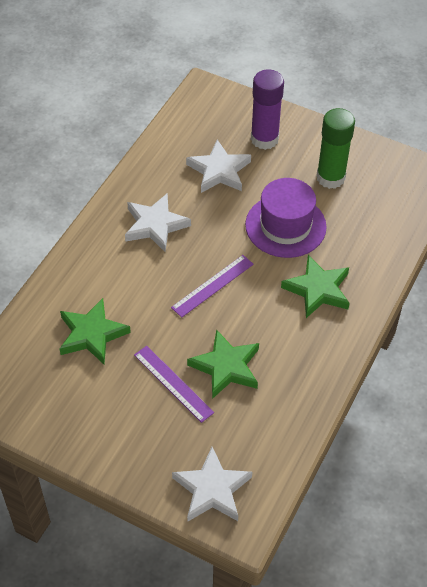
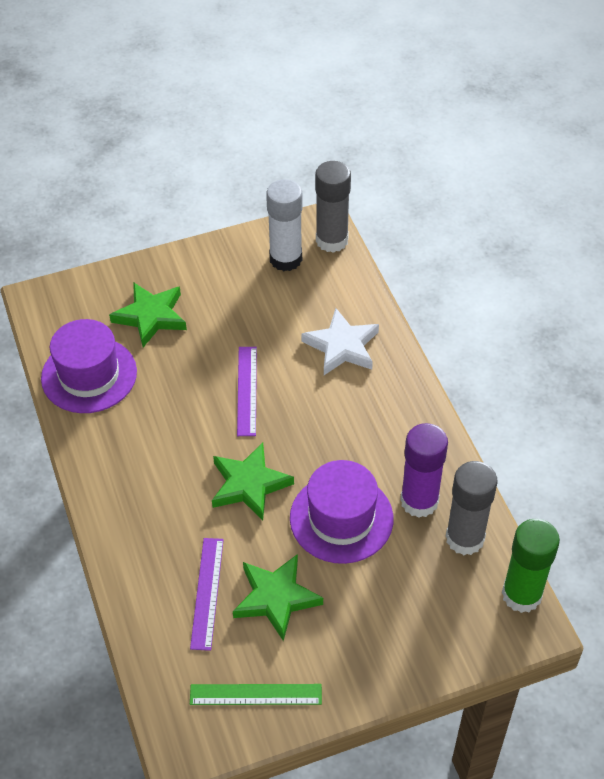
green ruler: 0 -> 1
grey glue stick: 0 -> 2
purple hat: 1 -> 2
white glue stick: 0 -> 1
white star: 3 -> 1

